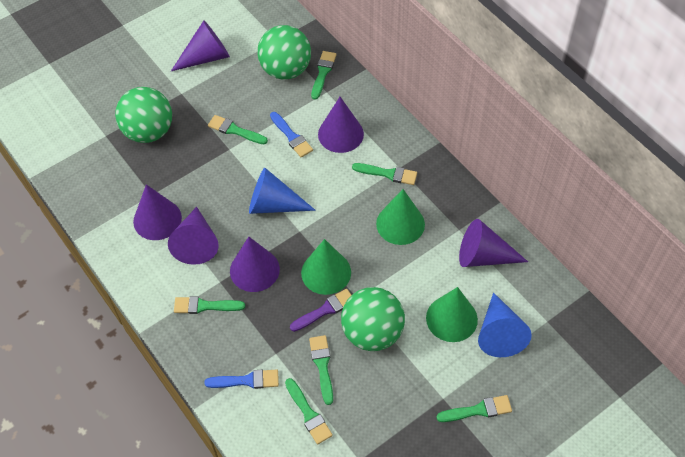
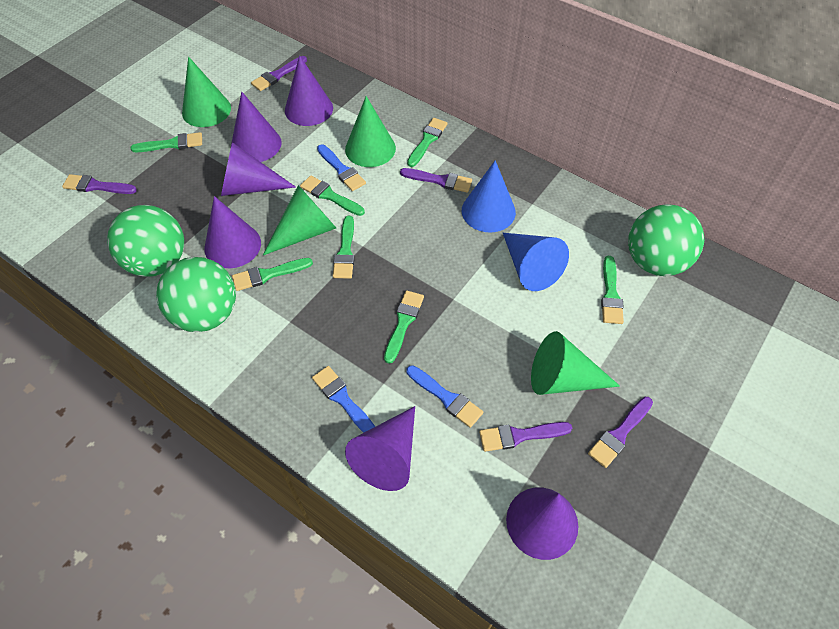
blue brush: 2 -> 3
green cone: 3 -> 4
purple brush: 1 -> 5

